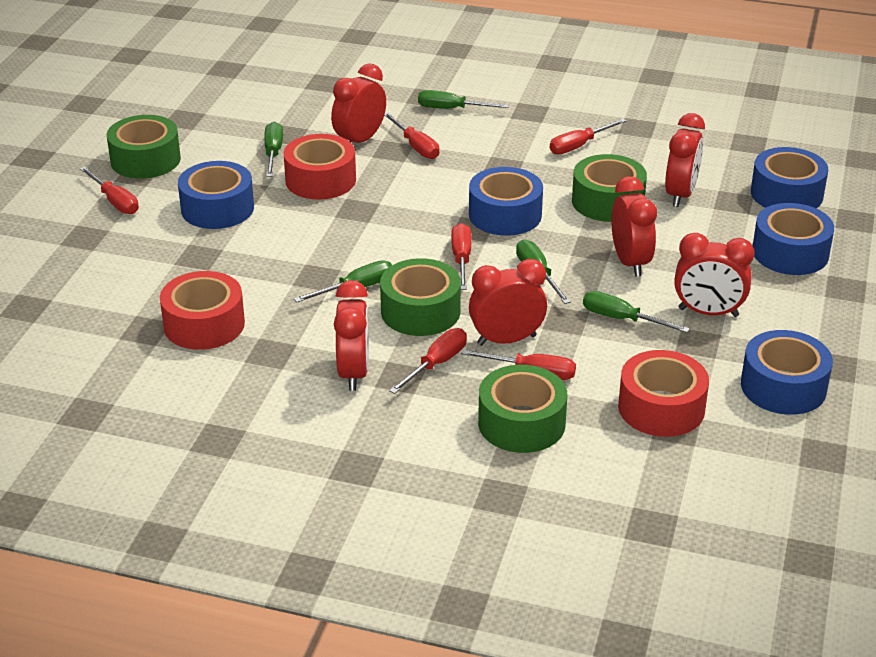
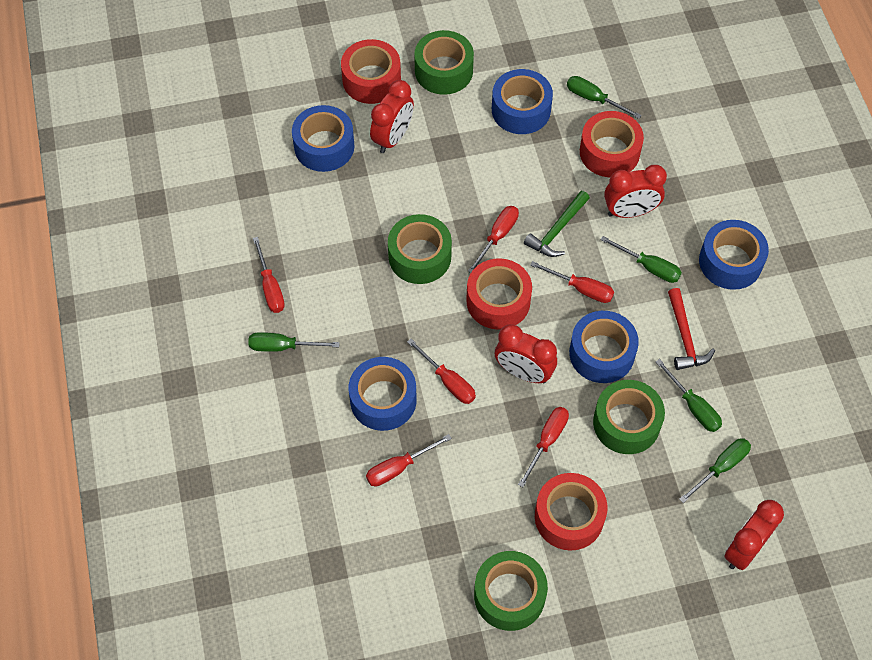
green hammer: 0 -> 1
red clock: 6 -> 4
red hammer: 0 -> 1
red tape: 3 -> 4

